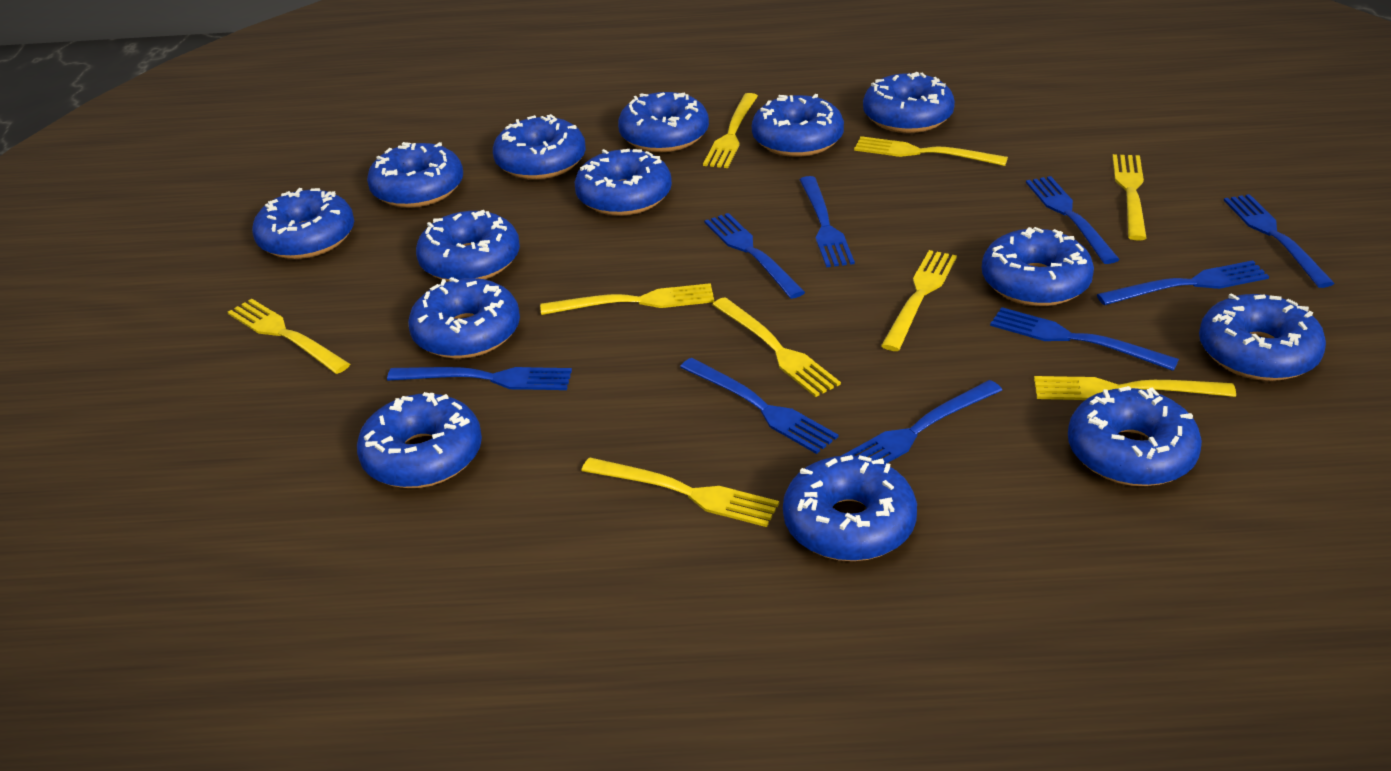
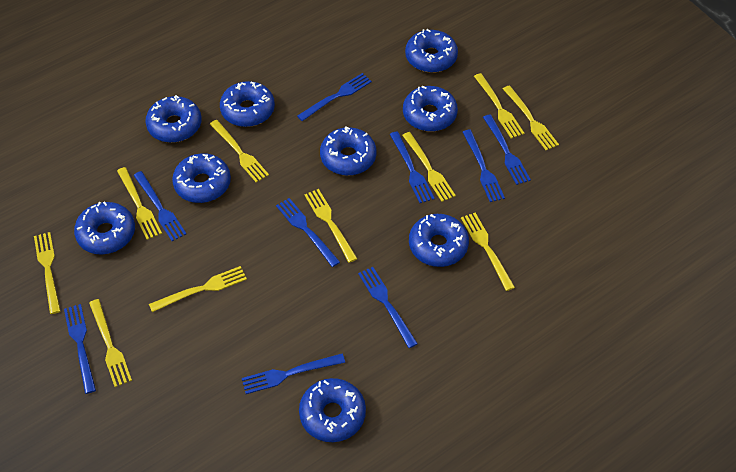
blue donut: 14 -> 9
yellow fork: 9 -> 10

